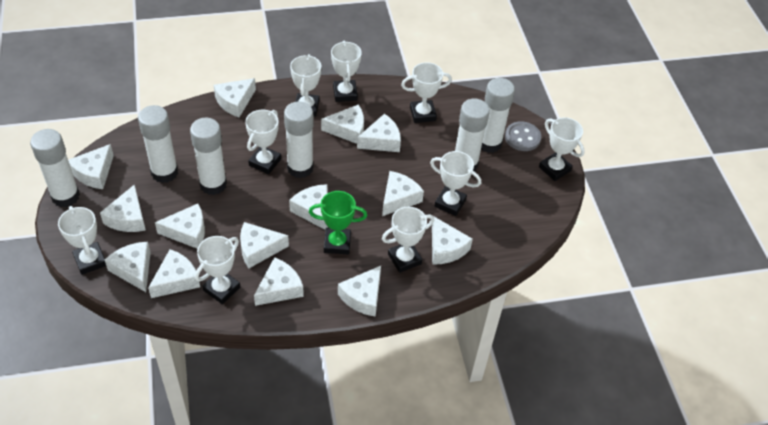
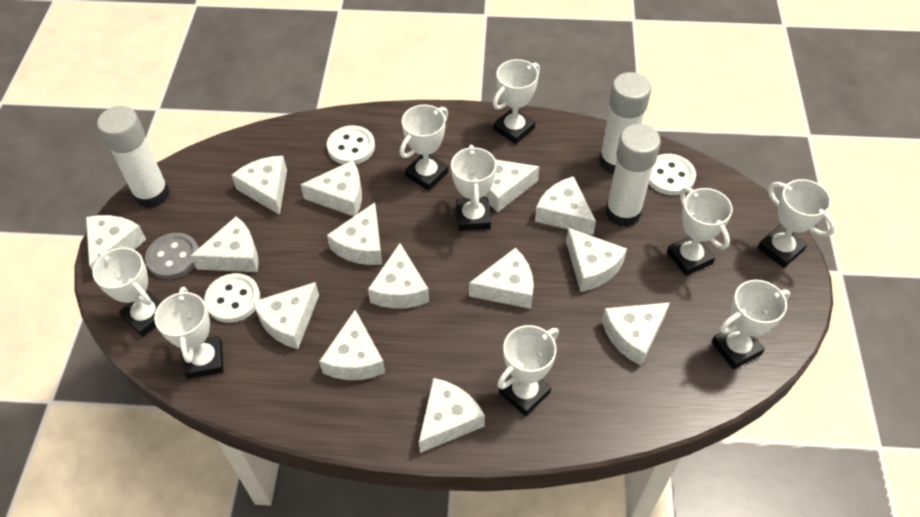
green trophy: 1 -> 0
white button: 0 -> 3
white glue stick: 6 -> 3

